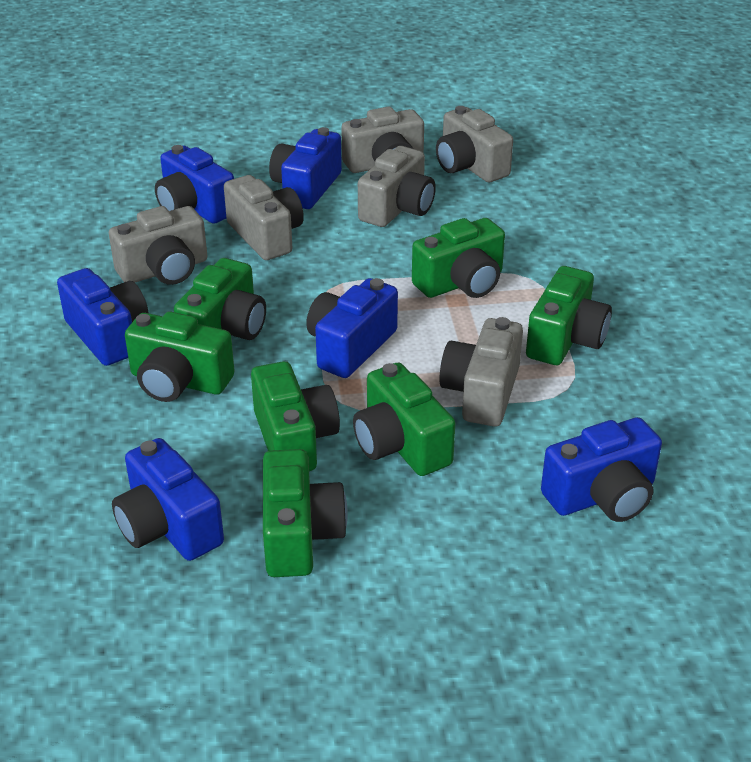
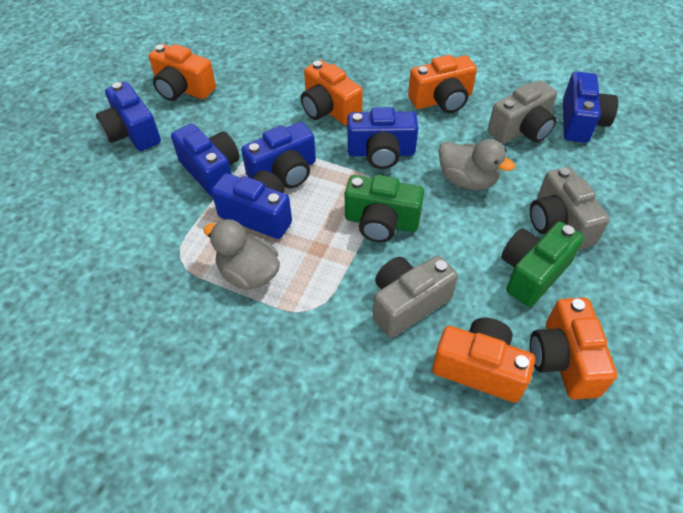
green camera: 7 -> 2
grey camera: 6 -> 3
grey duck: 0 -> 2
orange camera: 0 -> 5

